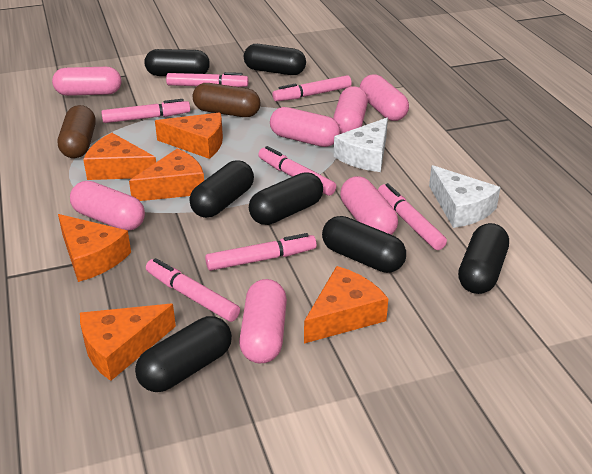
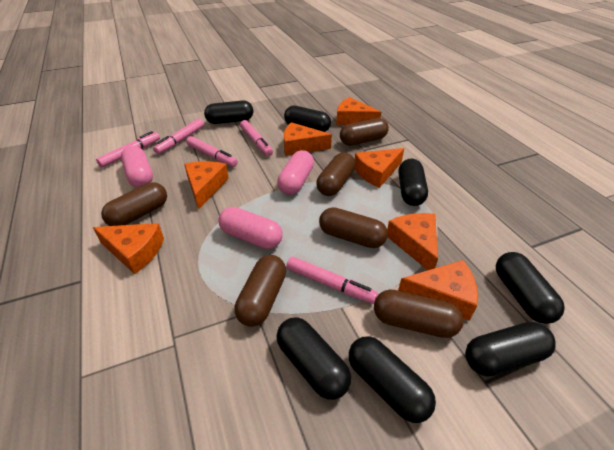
brown capsule: 2 -> 6
orange cheese: 6 -> 7
pink capsule: 7 -> 3
pink marker: 7 -> 5
white cheese: 2 -> 0

